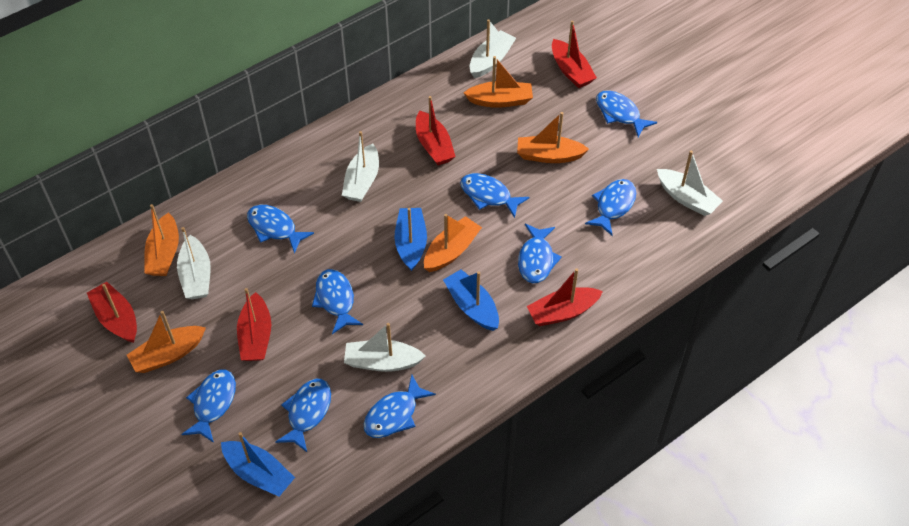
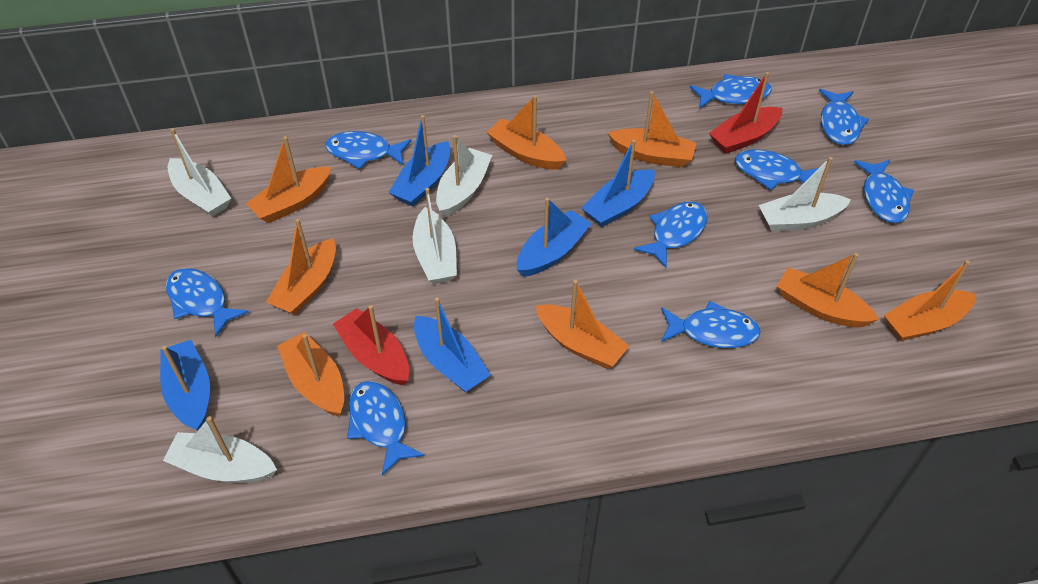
blue boat: 3 -> 5
orange boat: 5 -> 8
red boat: 5 -> 2

